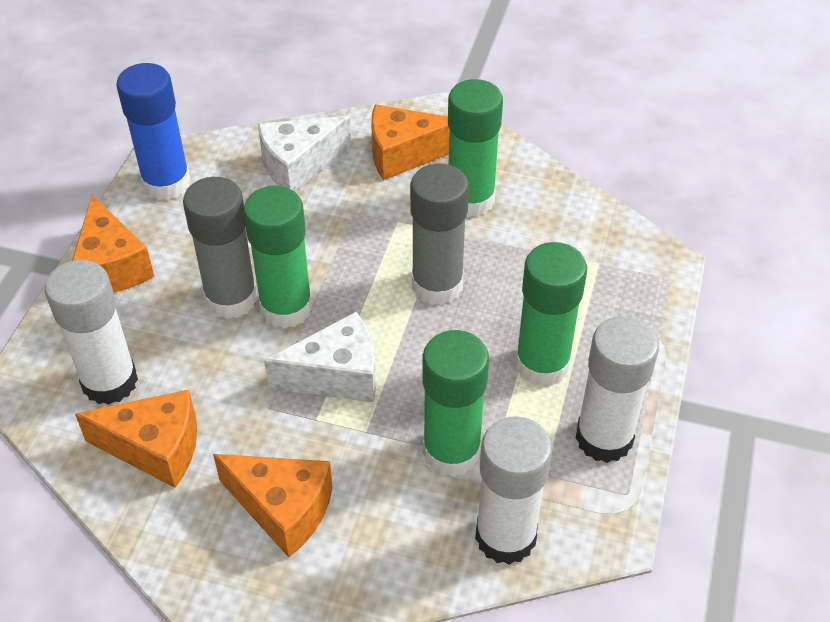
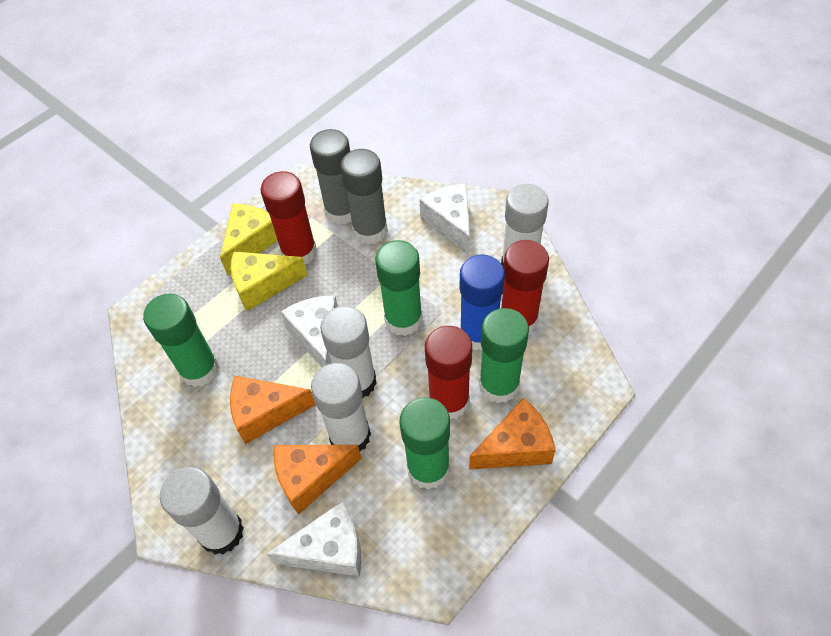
orange cheese: 4 -> 3
red glue stick: 0 -> 3
white cheese: 2 -> 3
white glue stick: 3 -> 4
yellow cheese: 0 -> 2

